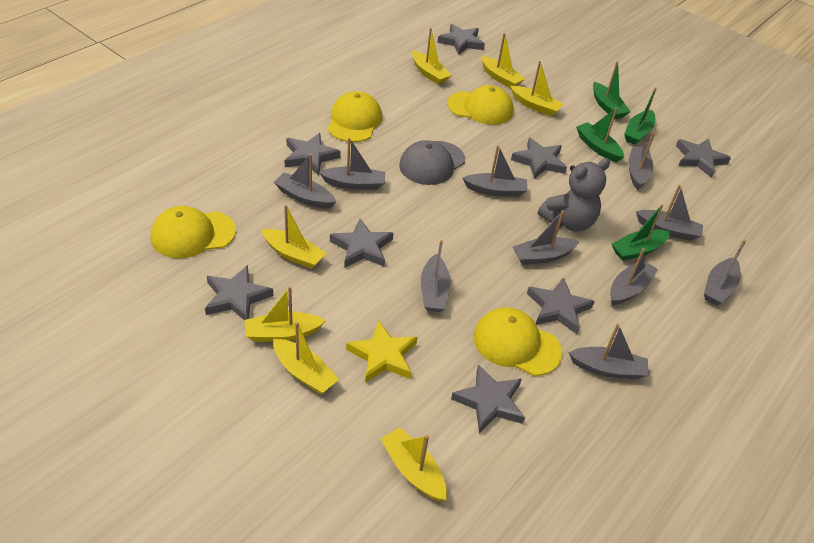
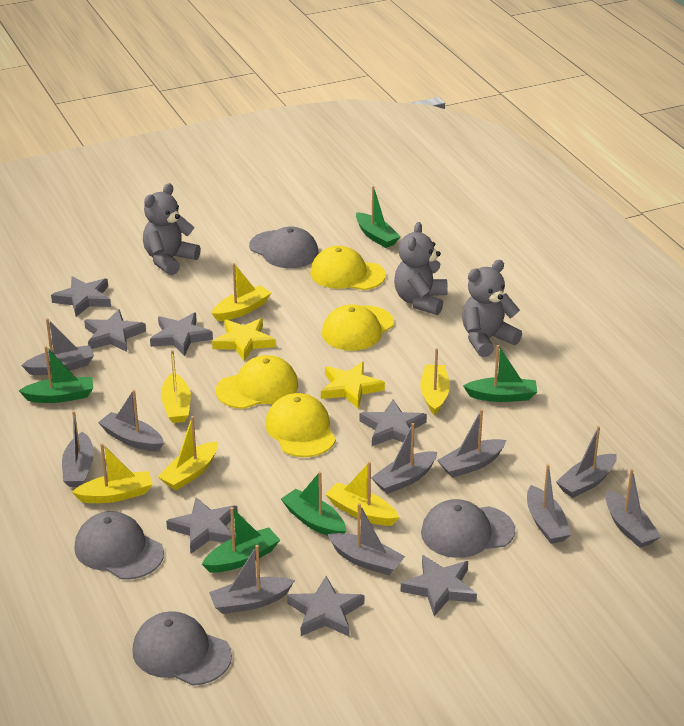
green boat: 4 -> 5
grey cap: 1 -> 4
grey star: 8 -> 7
grey teddy bear: 1 -> 3
yellow boat: 7 -> 6
yellow star: 1 -> 2

